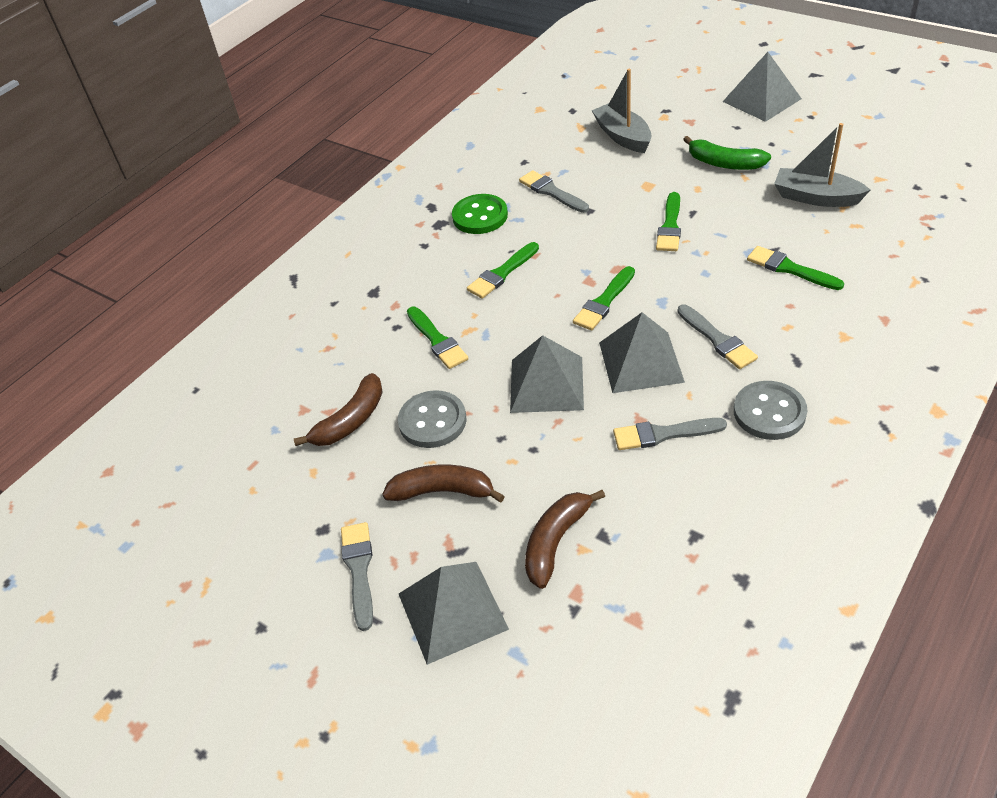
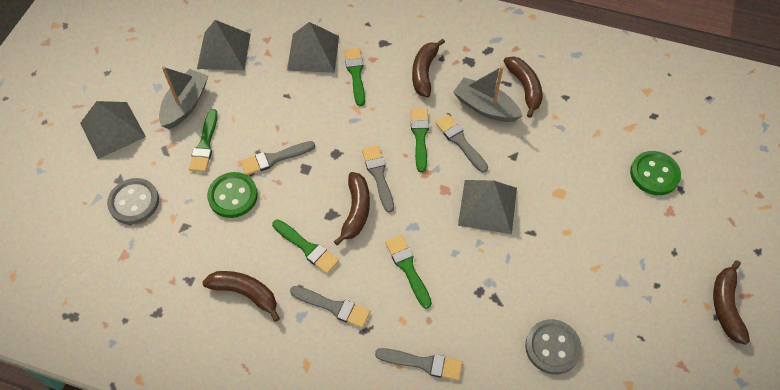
brown banana: 3 -> 5
green banana: 1 -> 0
green button: 1 -> 2
grey brush: 4 -> 5

